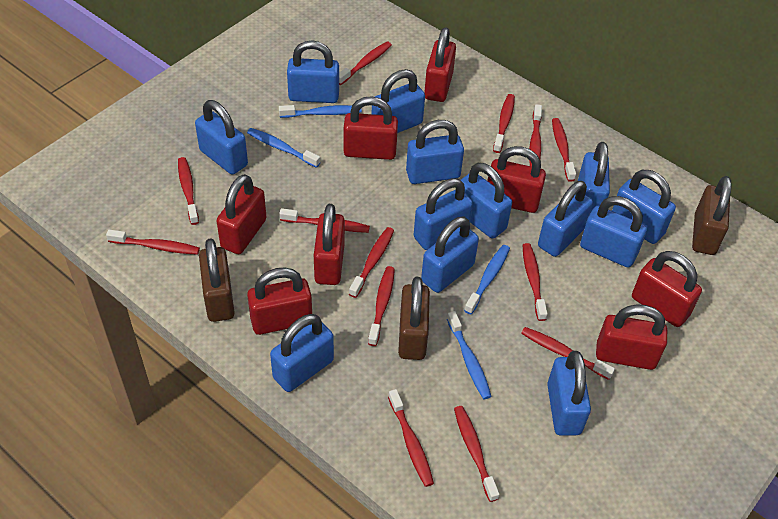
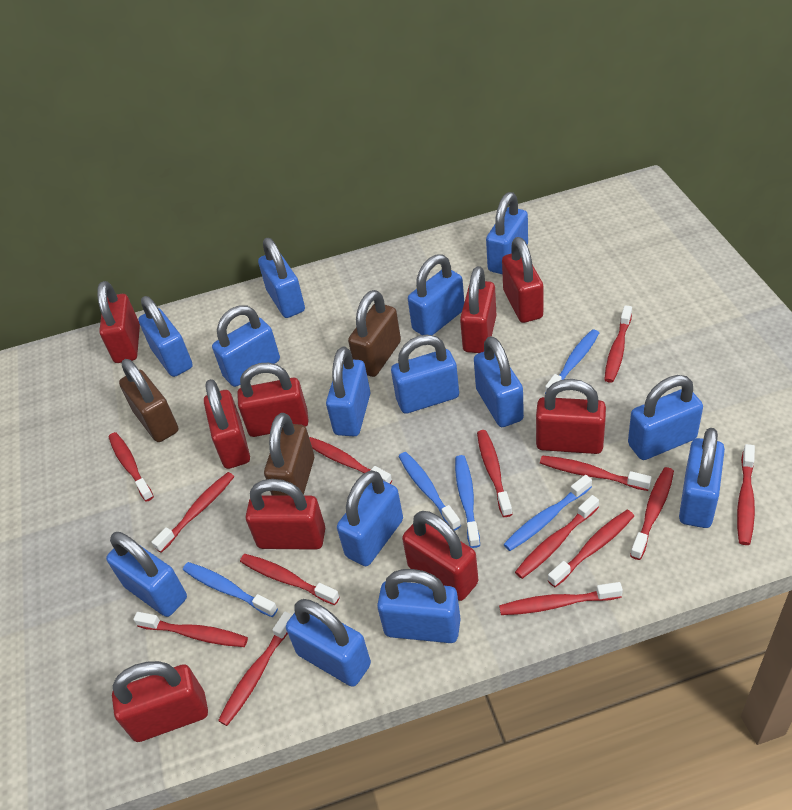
blue padlock: 13 -> 14
blue toothbrush: 4 -> 5
red padlock: 8 -> 9
red toothbrush: 13 -> 14

